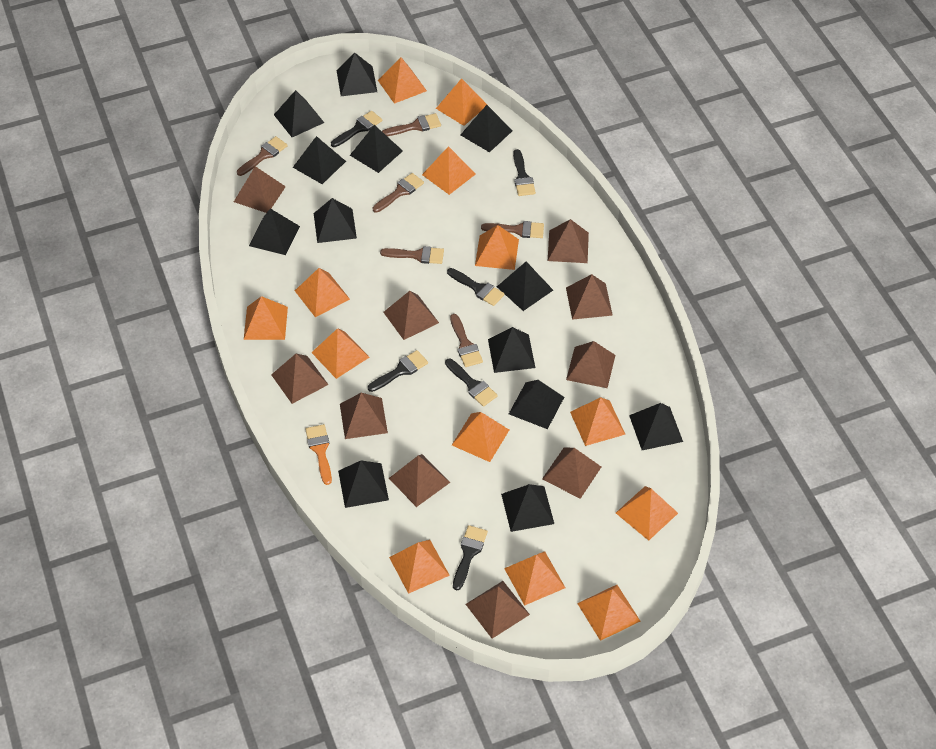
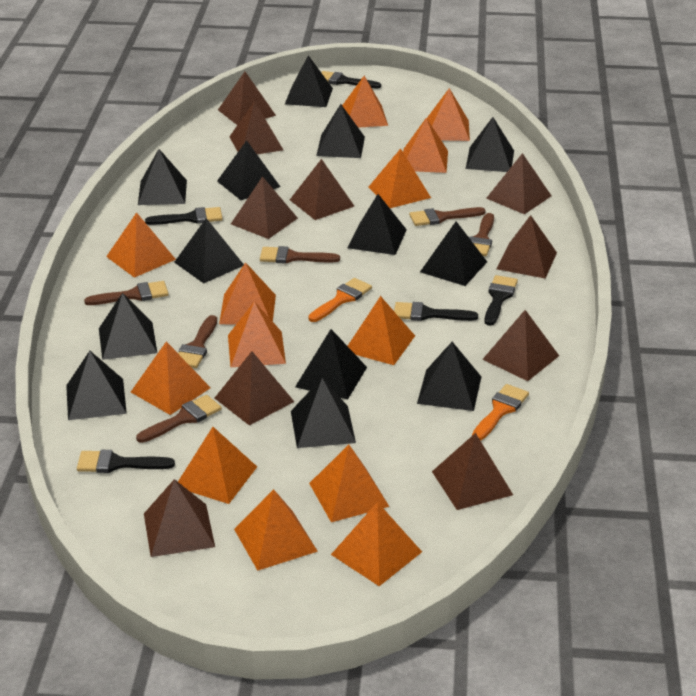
black brush: 6 -> 5
orange brush: 1 -> 2

